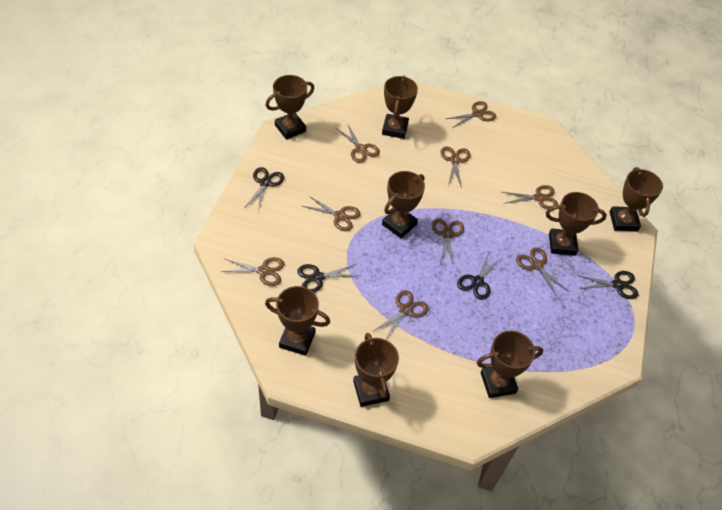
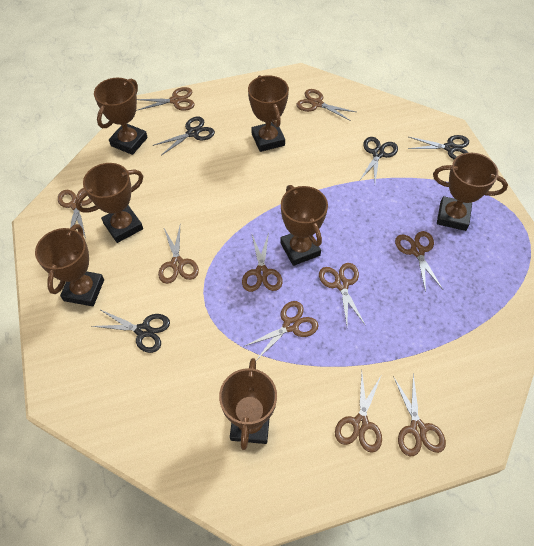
brown scissors: 9 -> 10
brown trophy: 8 -> 7

